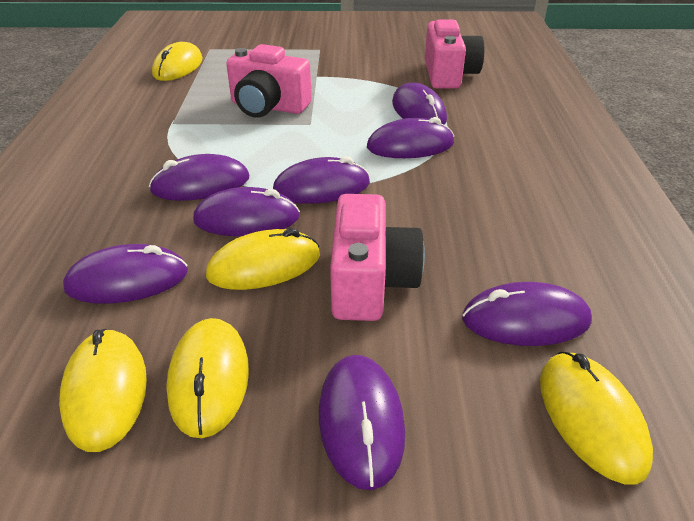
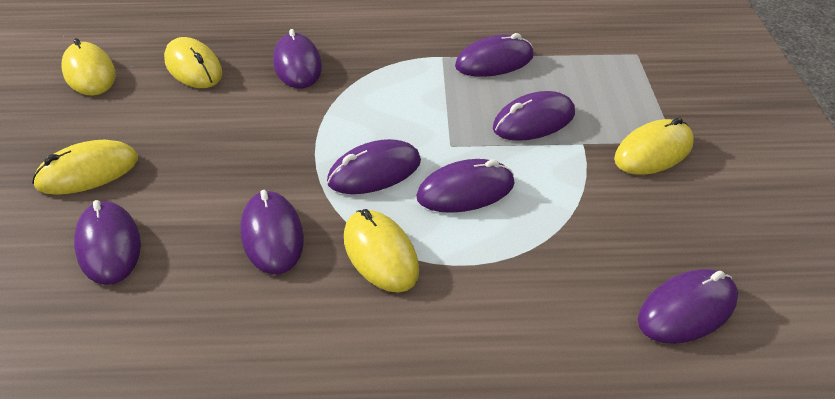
pink camera: 3 -> 0

